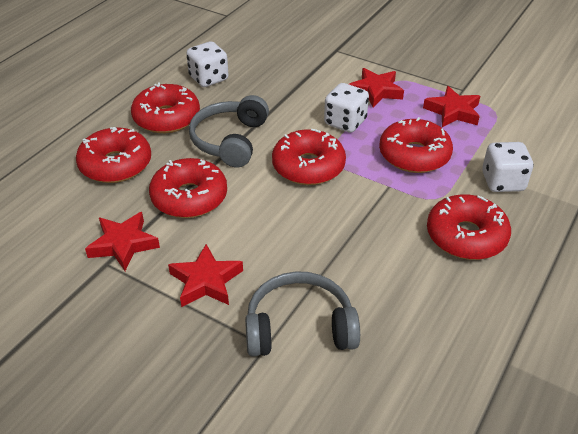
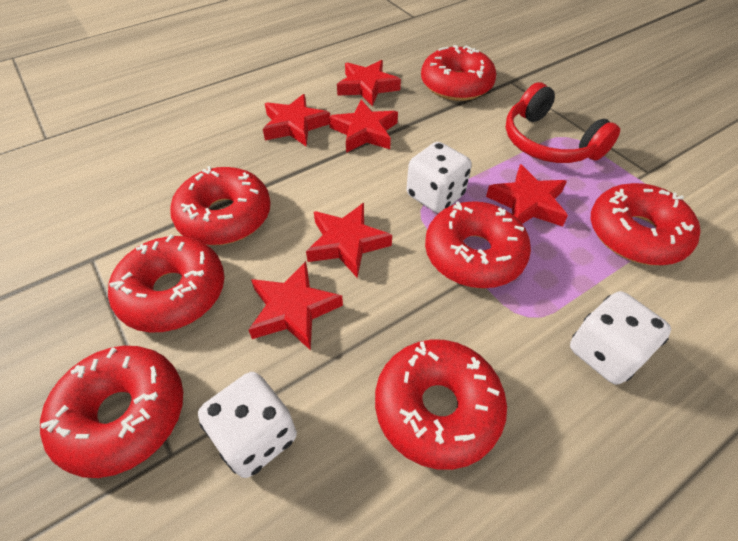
grey headphones: 2 -> 0
red donut: 6 -> 7
red headphones: 0 -> 1
red star: 4 -> 6

